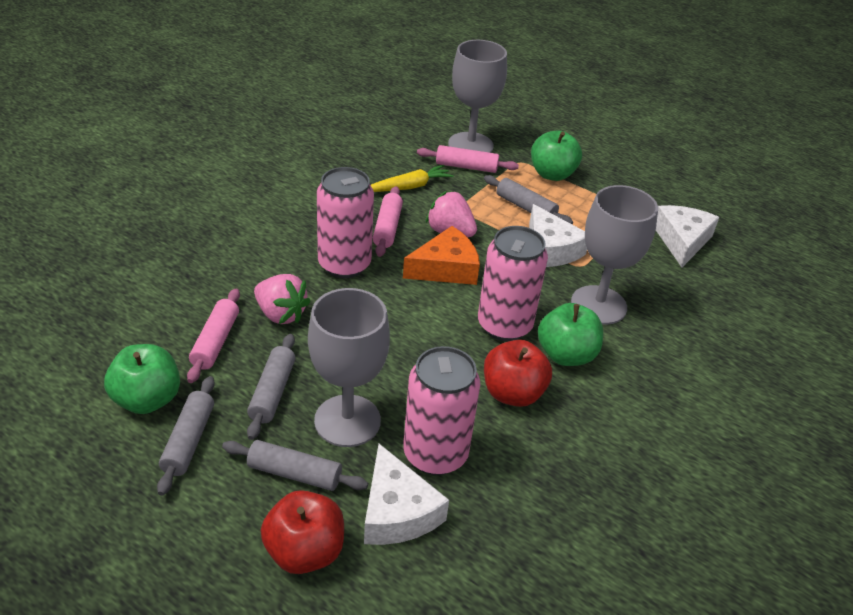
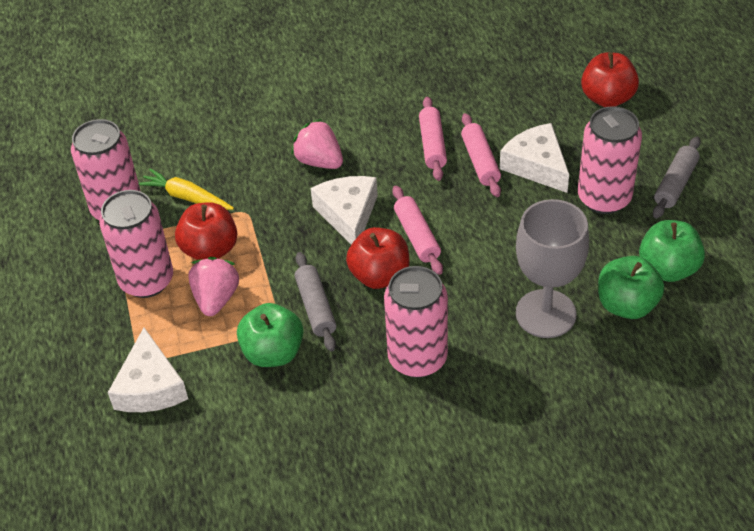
grey goblet: 3 -> 1
grey rolling pin: 4 -> 2
orange cheese: 1 -> 0
pink can: 3 -> 4
red apple: 2 -> 3

